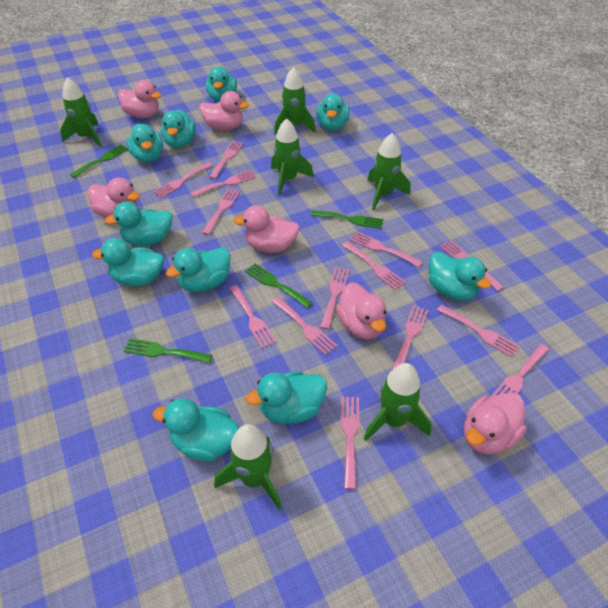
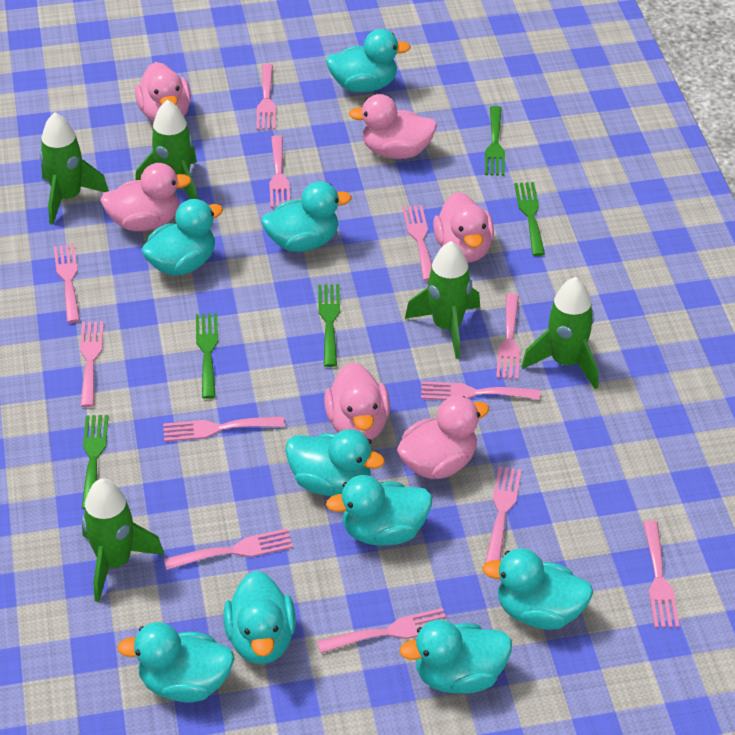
green fork: 4 -> 5
green rocket: 6 -> 5
pink fork: 14 -> 12
turquoise duck: 10 -> 9

